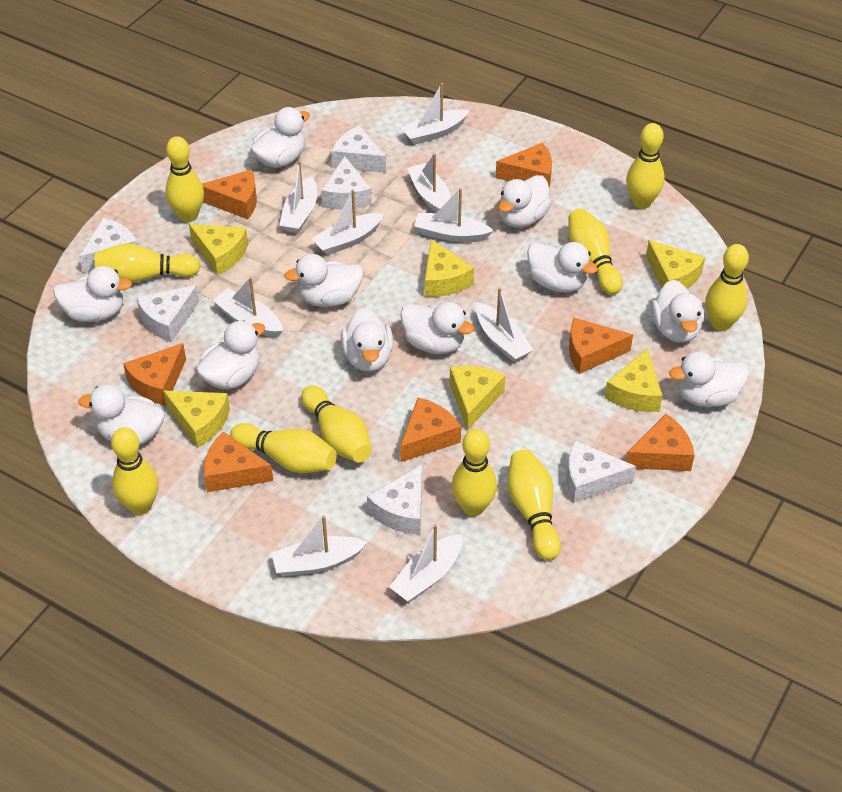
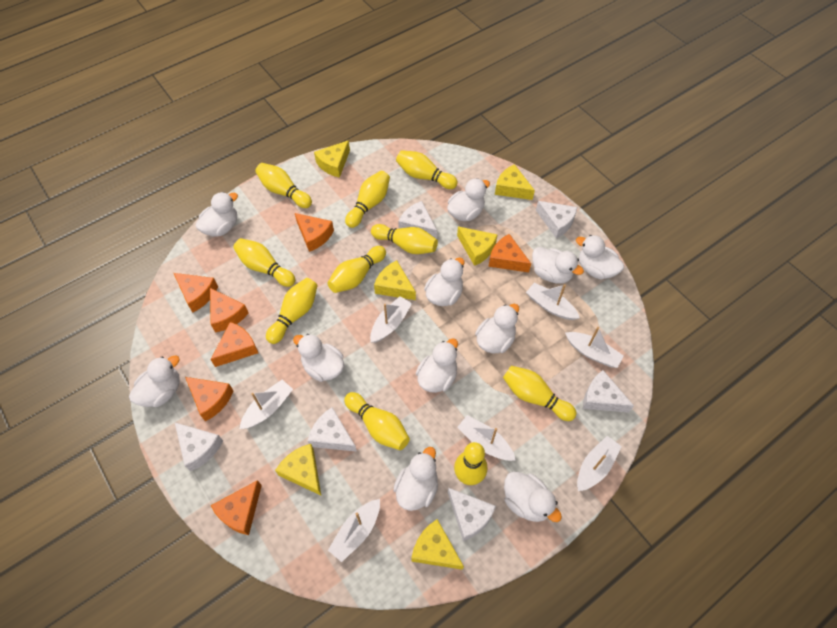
white boat: 9 -> 7

